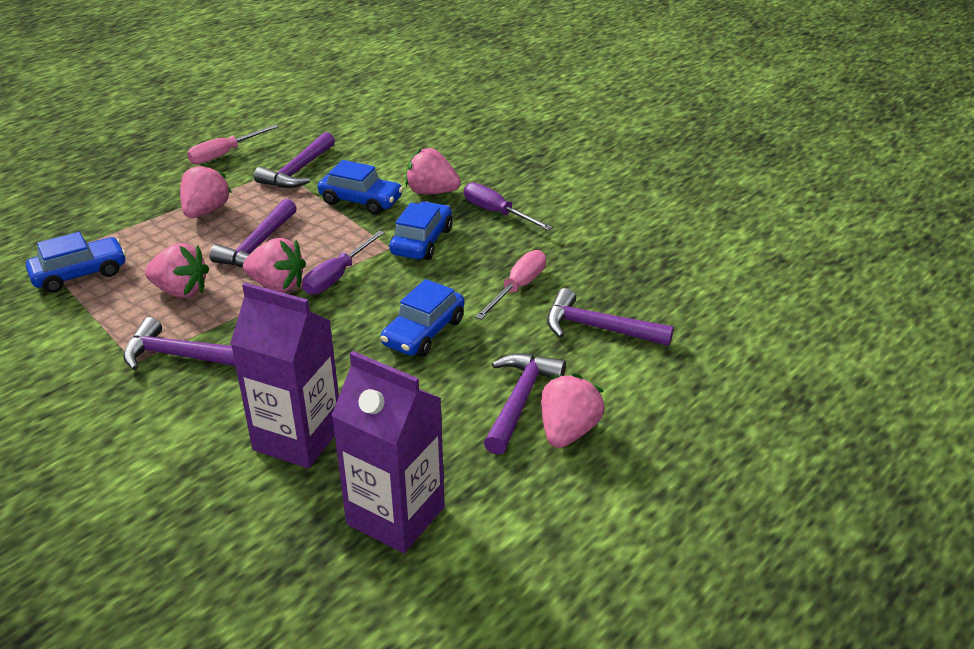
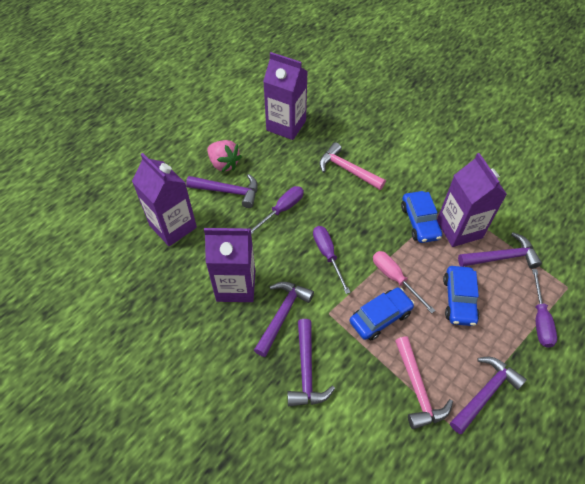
blue car: 4 -> 3
pink hammer: 0 -> 2
pink screwdriver: 2 -> 1
pink strawberry: 5 -> 1
purple carton: 2 -> 4
purple screwdriver: 2 -> 3

